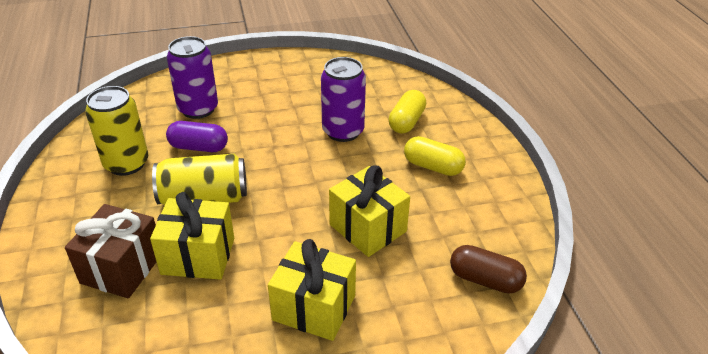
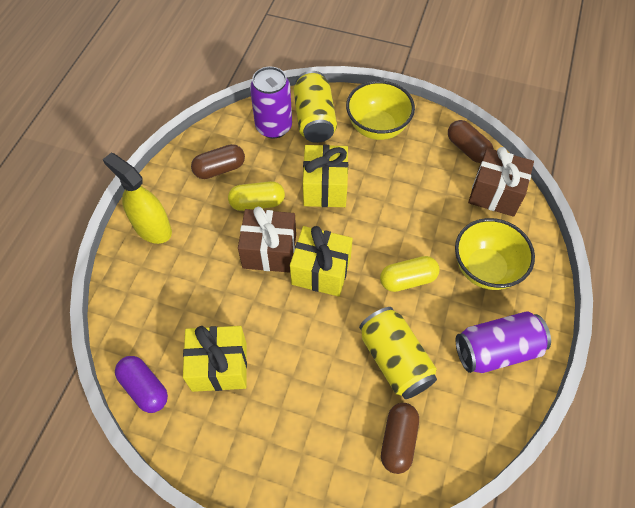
brown capsule: 1 -> 3
brown gift: 1 -> 2
yellow bowl: 0 -> 2
yellow spray bottle: 0 -> 1

